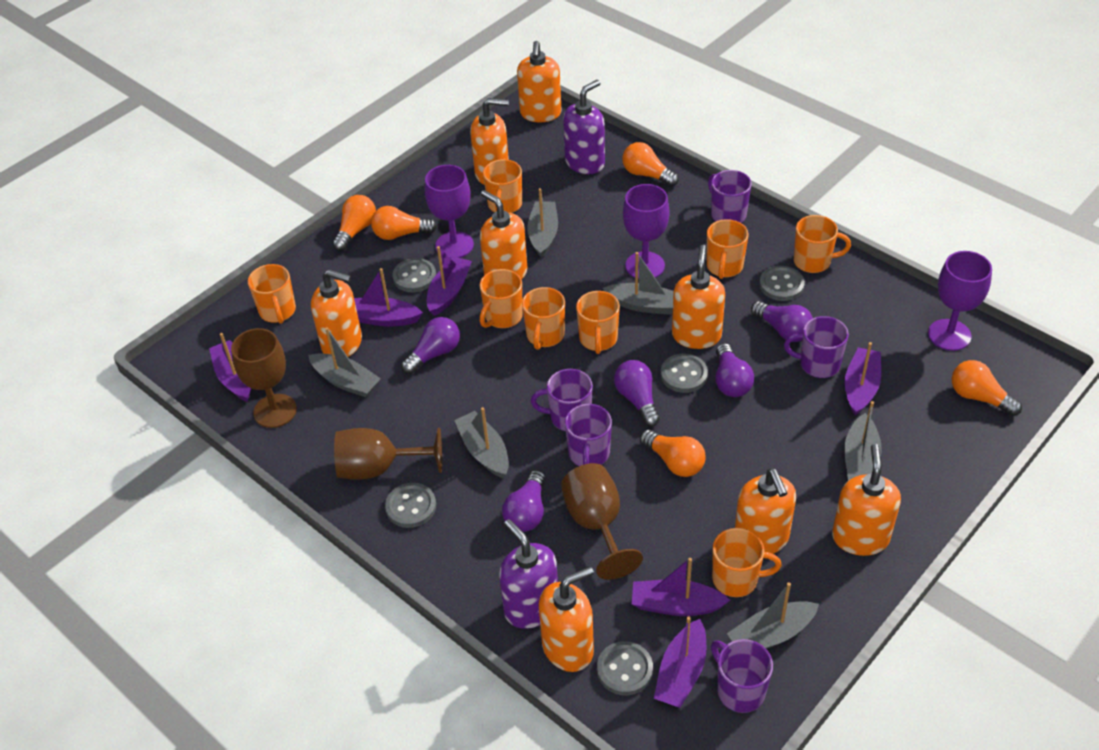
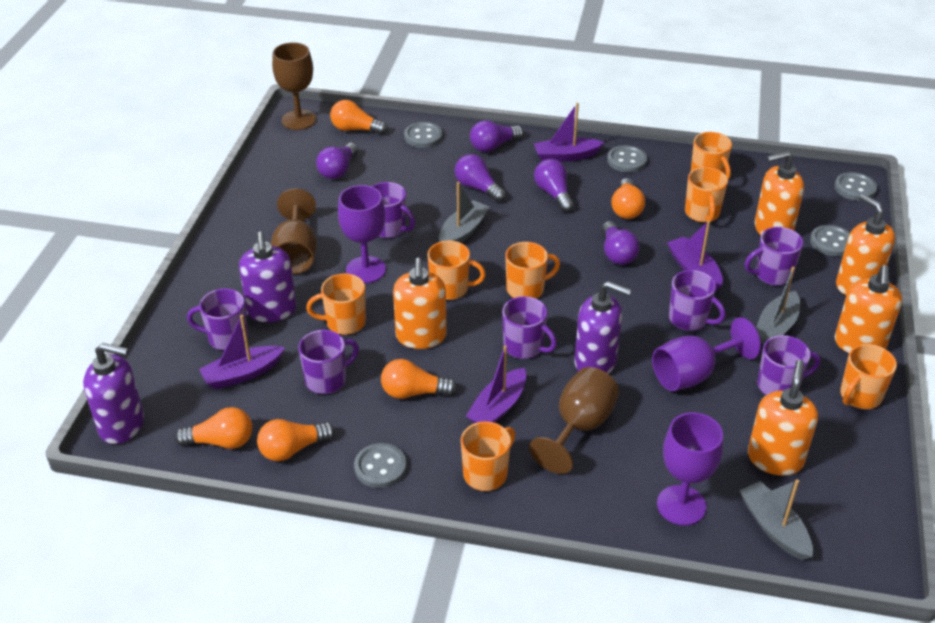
grey boat: 6 -> 3
orange mug: 8 -> 7
orange soap dispenser: 8 -> 5
purple boat: 6 -> 4
purple mug: 5 -> 7
purple soap dispenser: 2 -> 3

